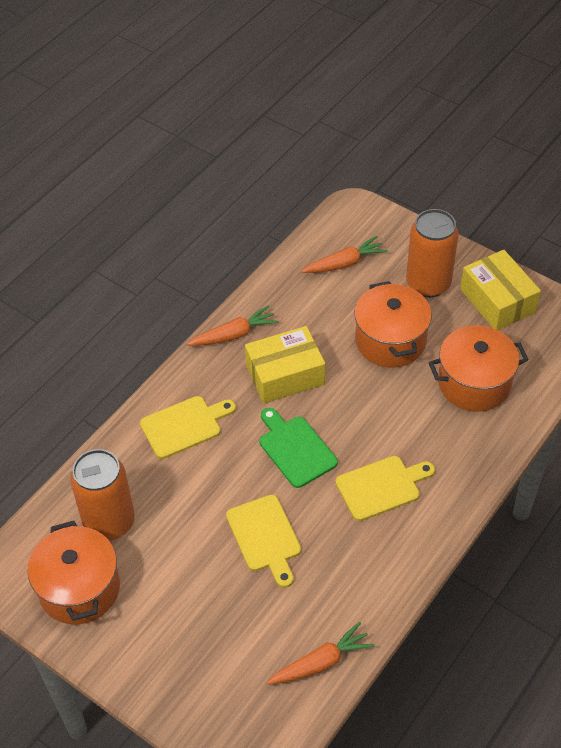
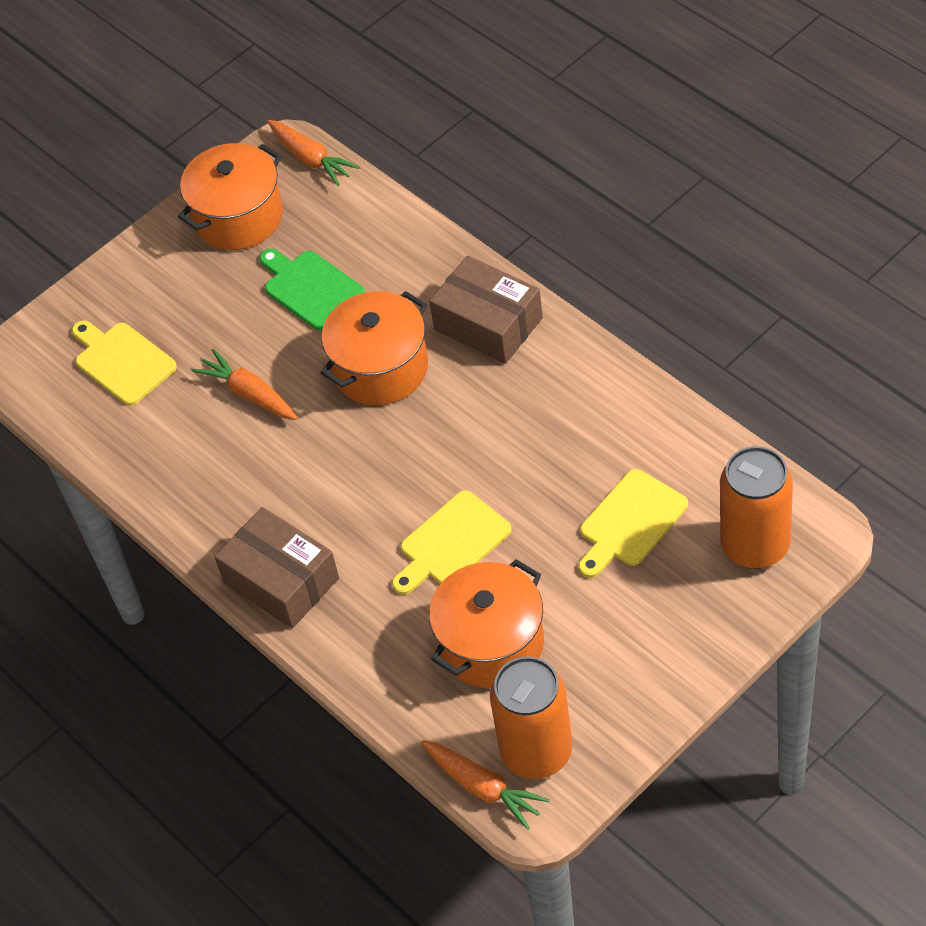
brown box: 0 -> 2
yellow box: 2 -> 0

